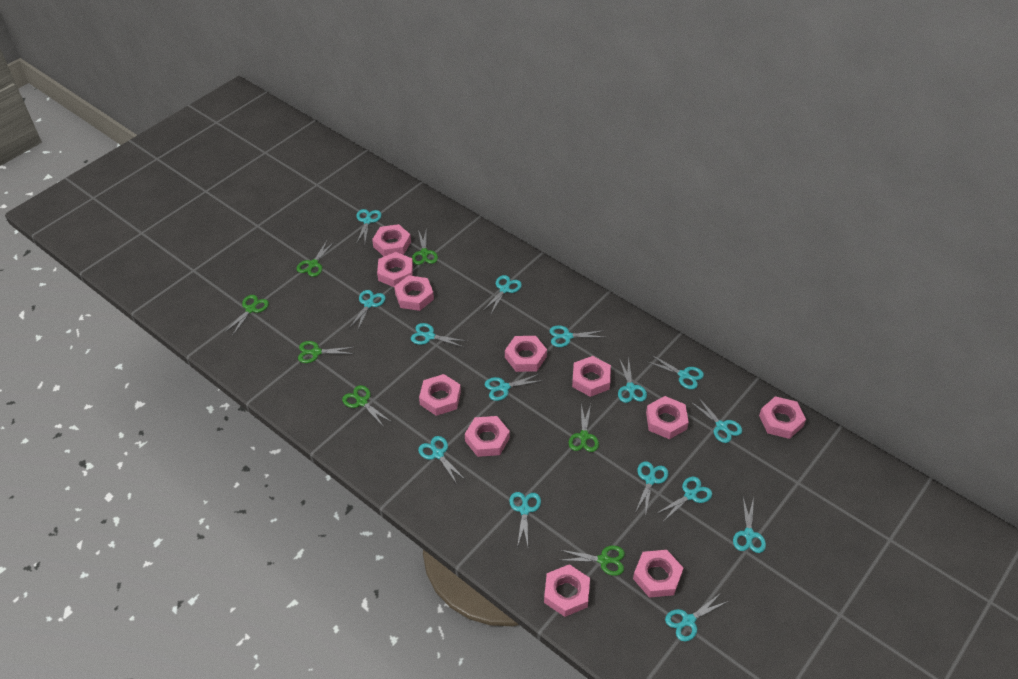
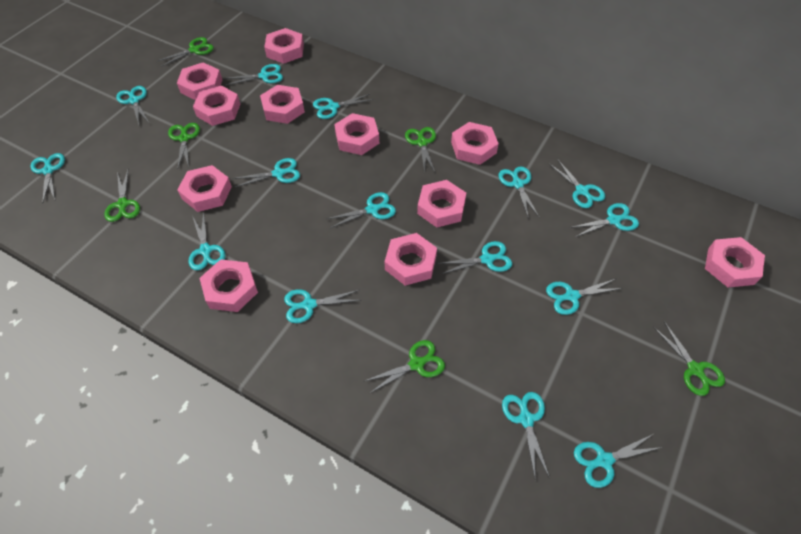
green scissors: 7 -> 6

